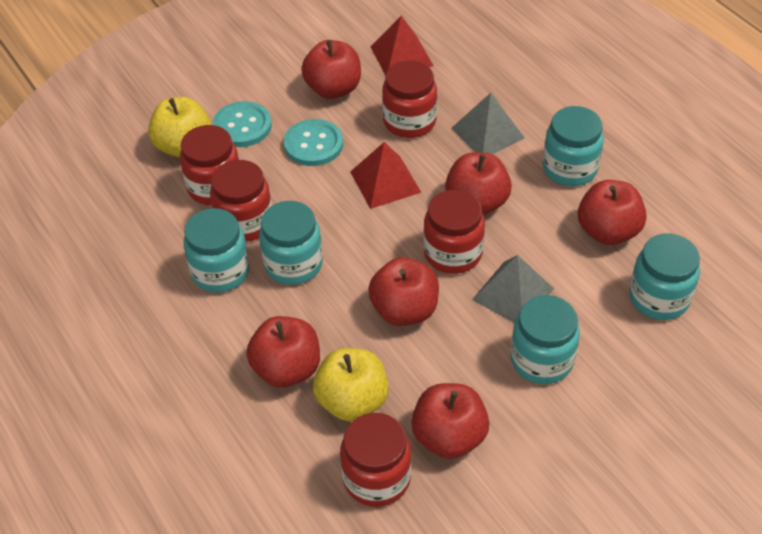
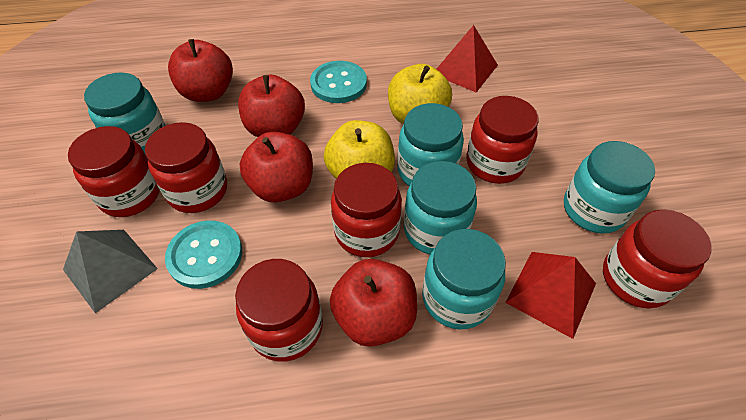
grey pyramid: 2 -> 1
red apple: 6 -> 4
red jar: 5 -> 6

